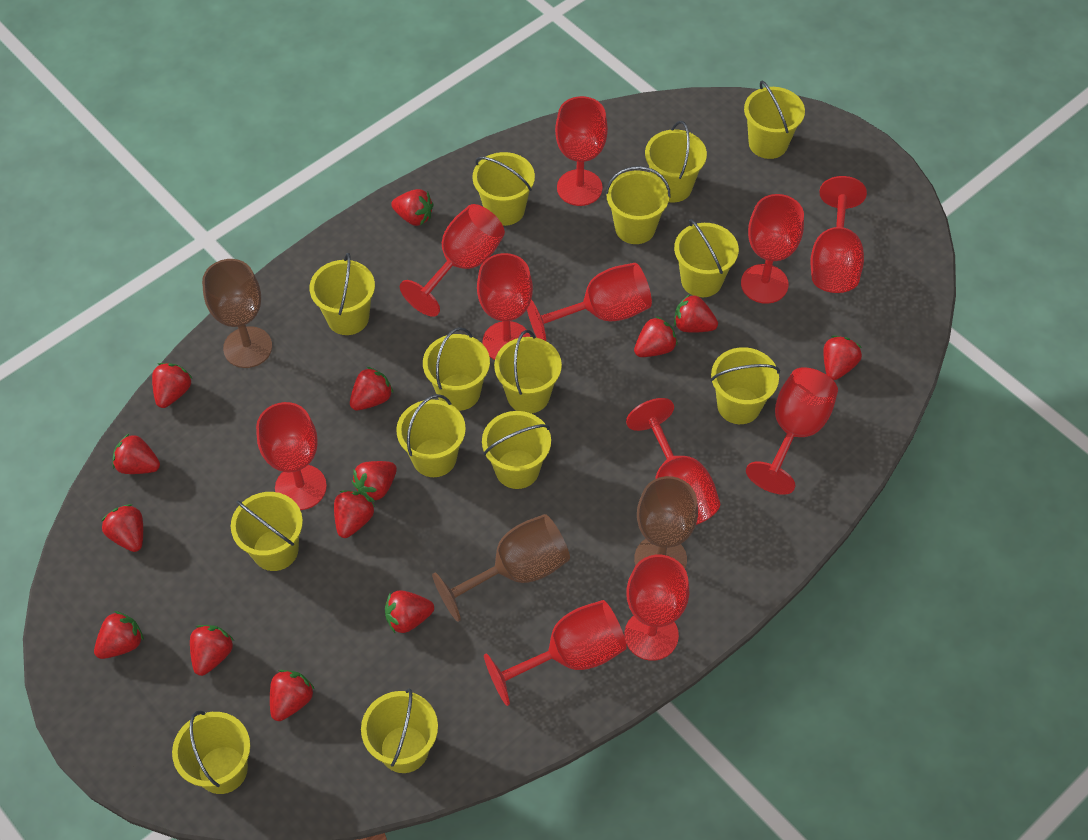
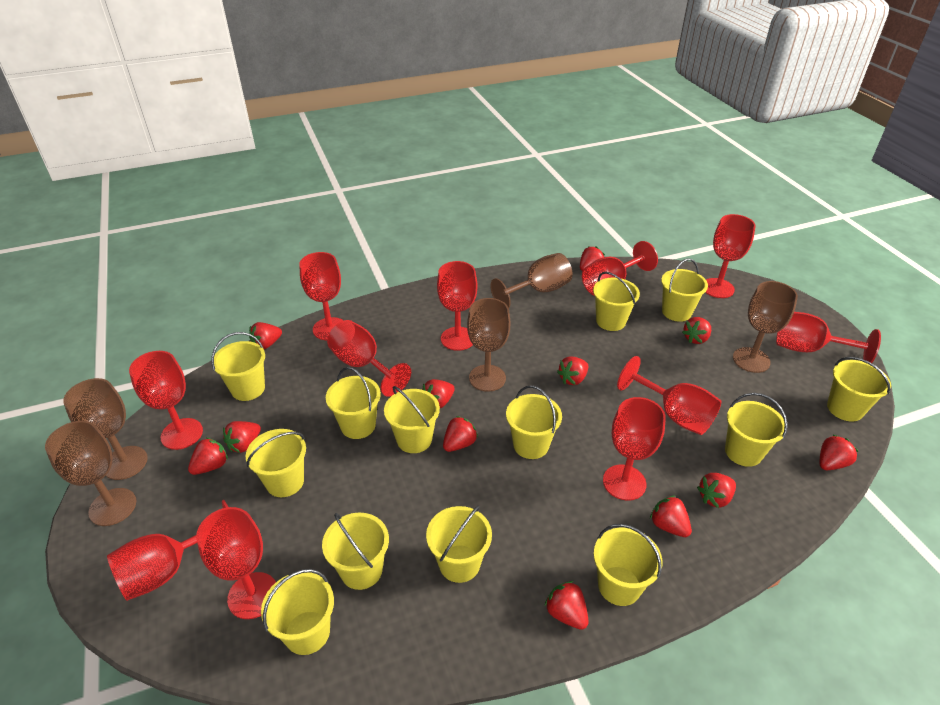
brown goblet: 3 -> 5
red strawberry: 14 -> 12
yellow bucket: 14 -> 13

